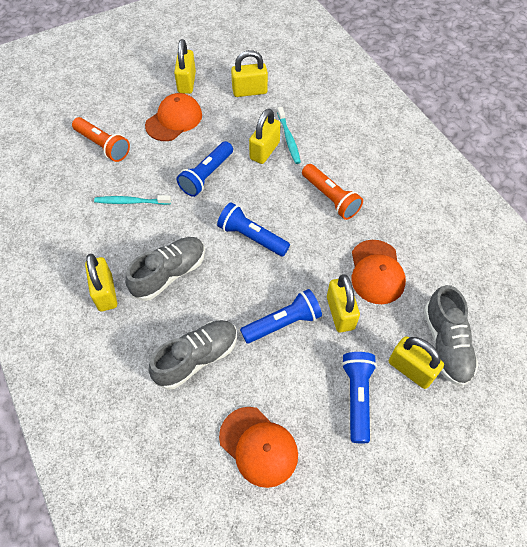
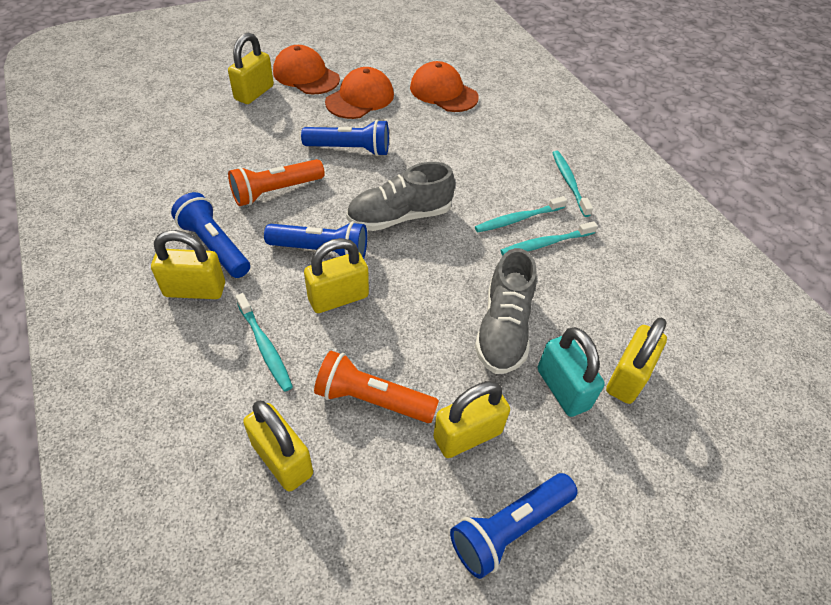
grey shoe: 3 -> 2
turquoise padlock: 0 -> 1
turquoise toothbrush: 2 -> 4

